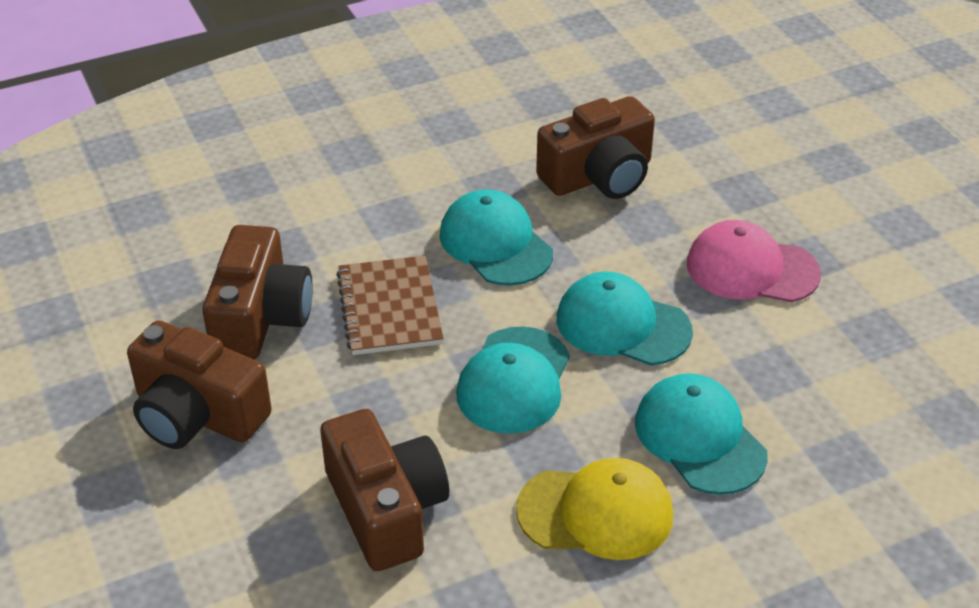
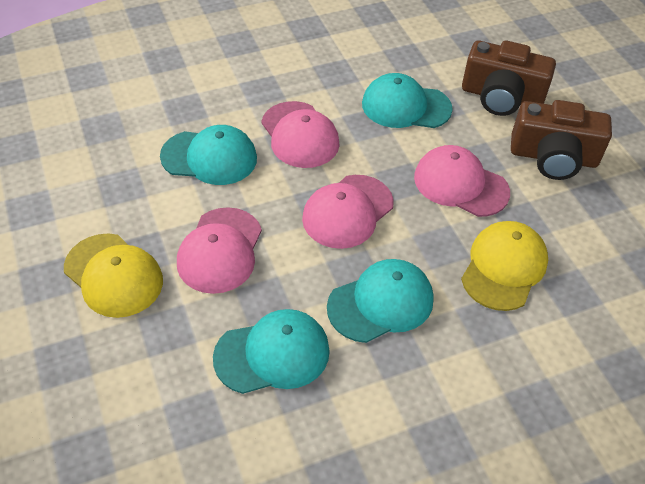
brown camera: 4 -> 2
brown notebook: 1 -> 0
pink cap: 1 -> 4
yellow cap: 1 -> 2

